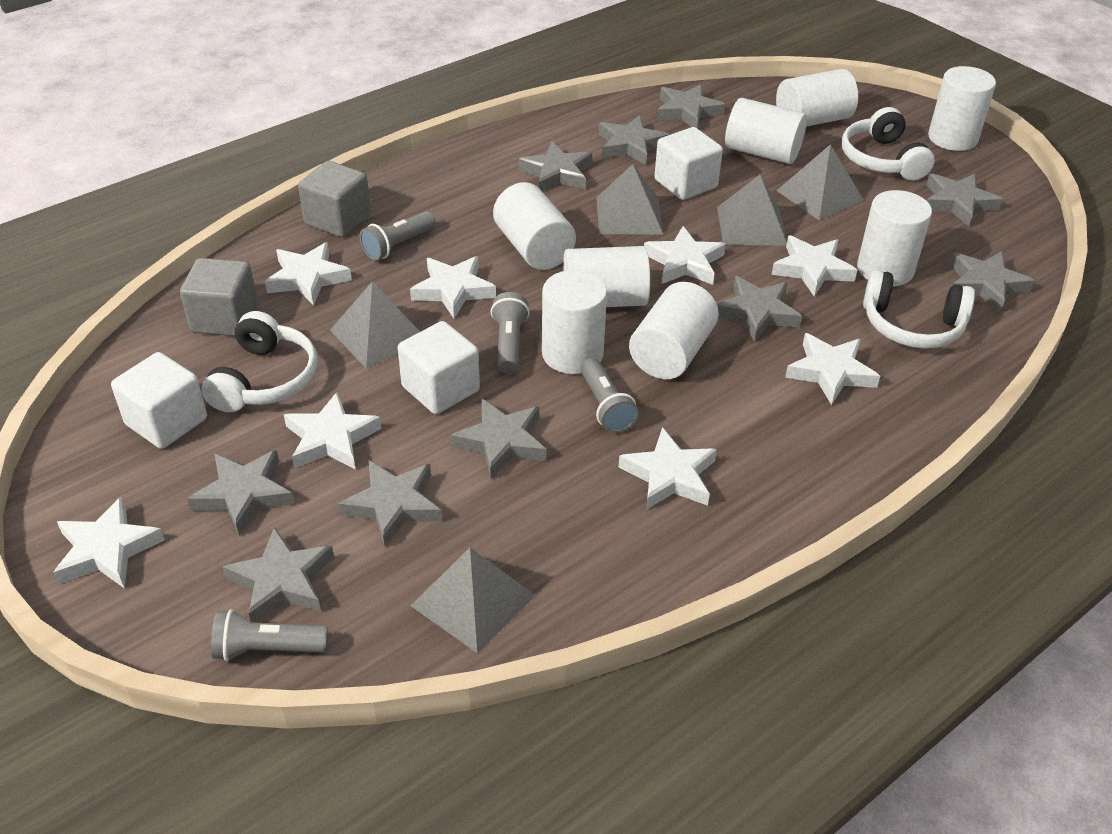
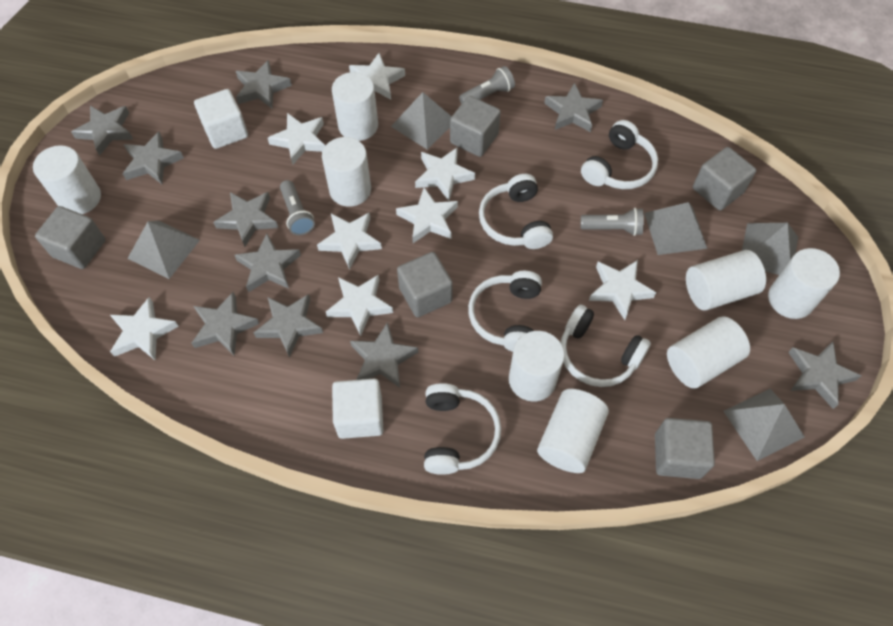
grey cube: 2 -> 5
grey flashlight: 4 -> 3
white cube: 3 -> 2
white headphones: 3 -> 5

